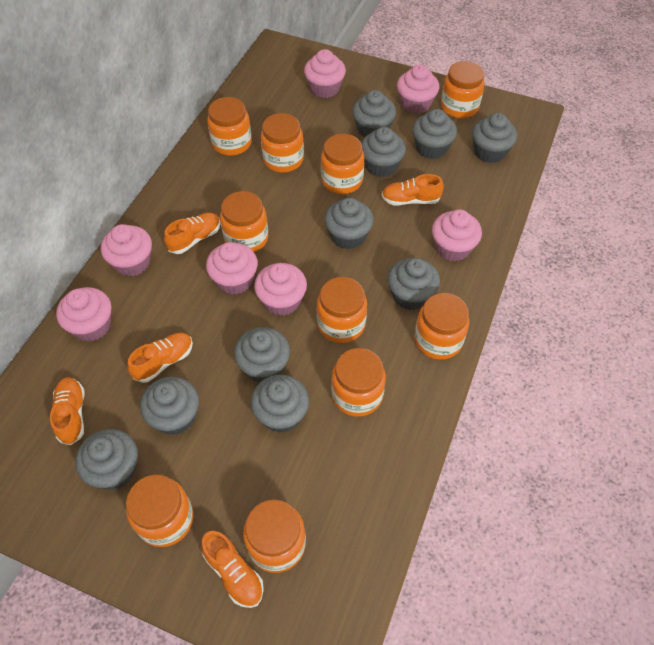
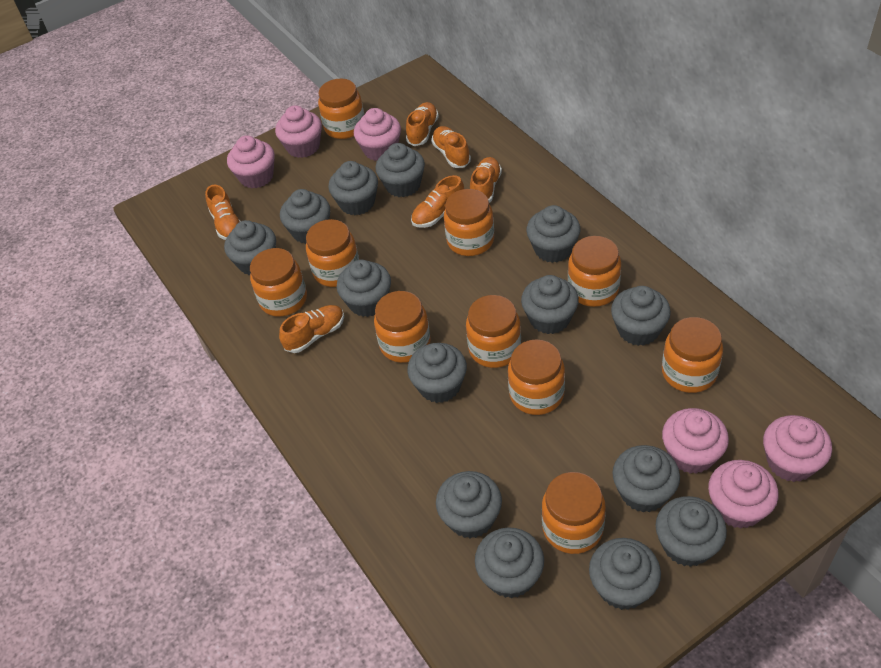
grey cupcake: 10 -> 14
orange shoe: 5 -> 6
pink cupcake: 7 -> 6

